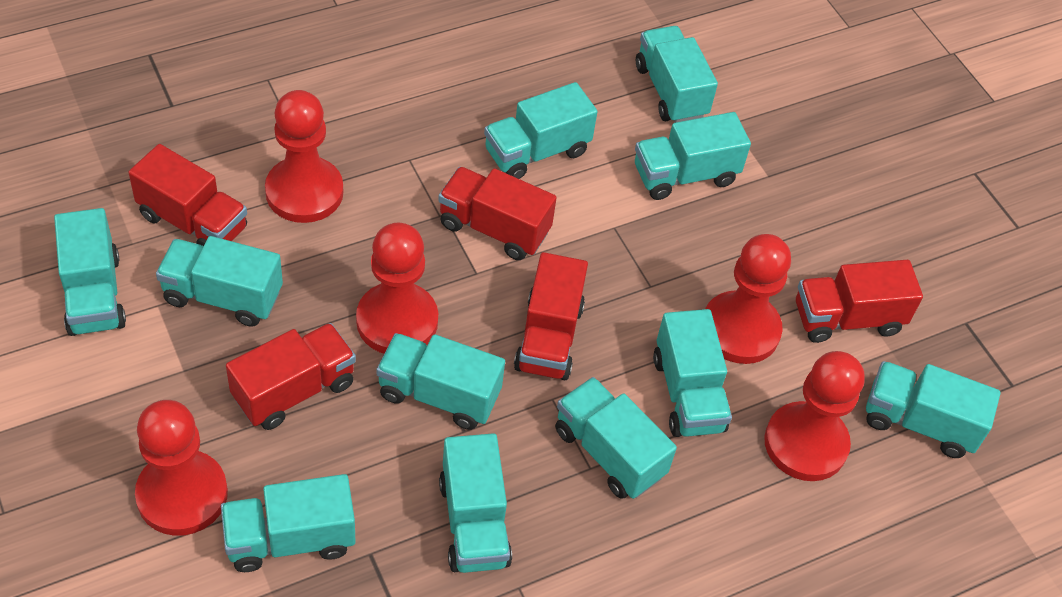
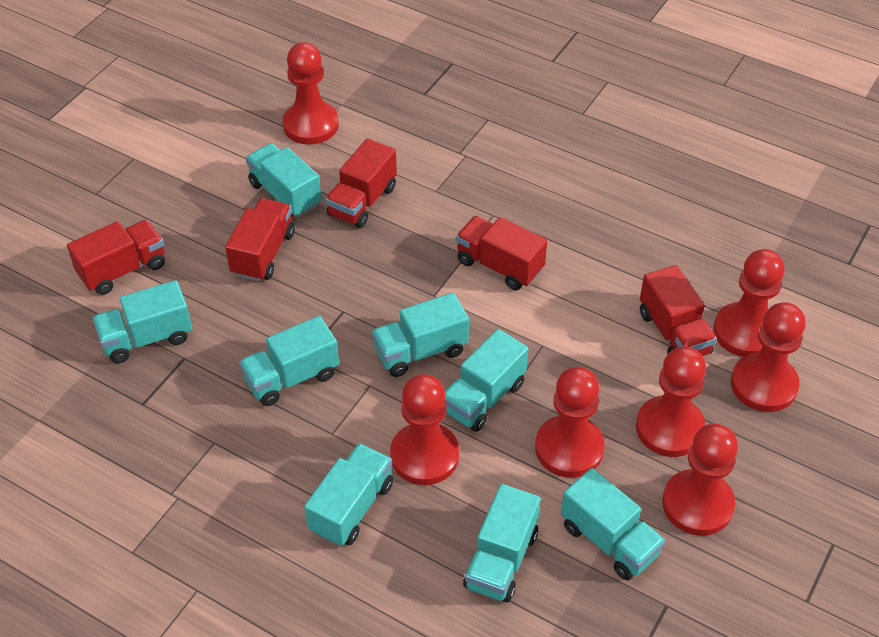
red pawn: 5 -> 7
turquoise truck: 11 -> 8

